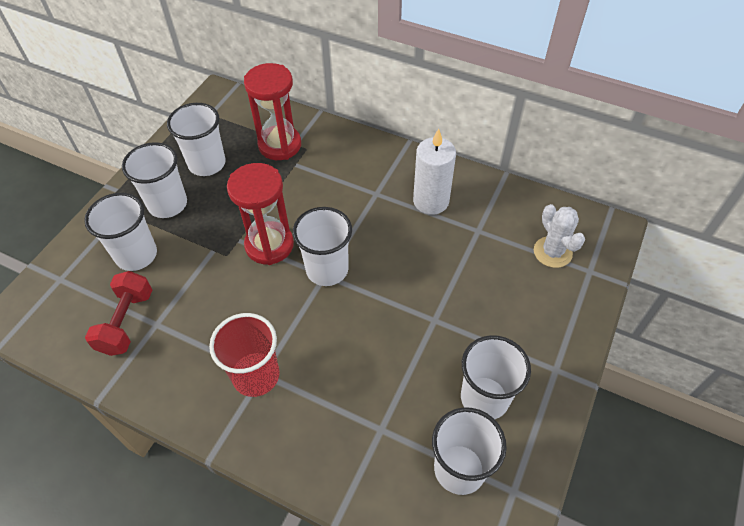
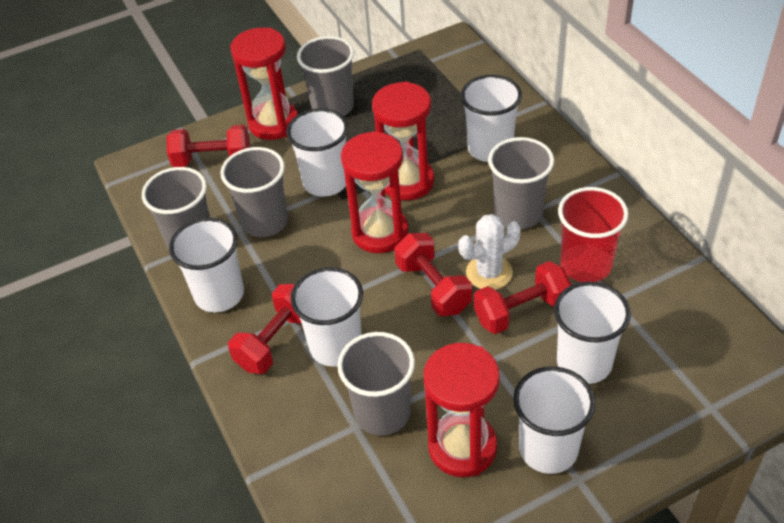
grey cup: 0 -> 5
red dumbbell: 1 -> 4
red hourglass: 2 -> 4
white candle: 1 -> 0

